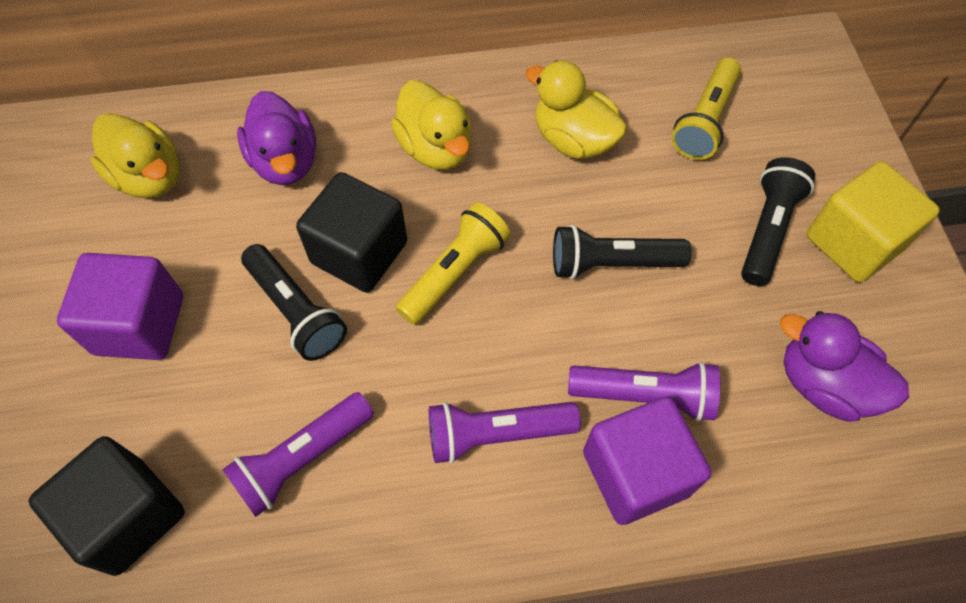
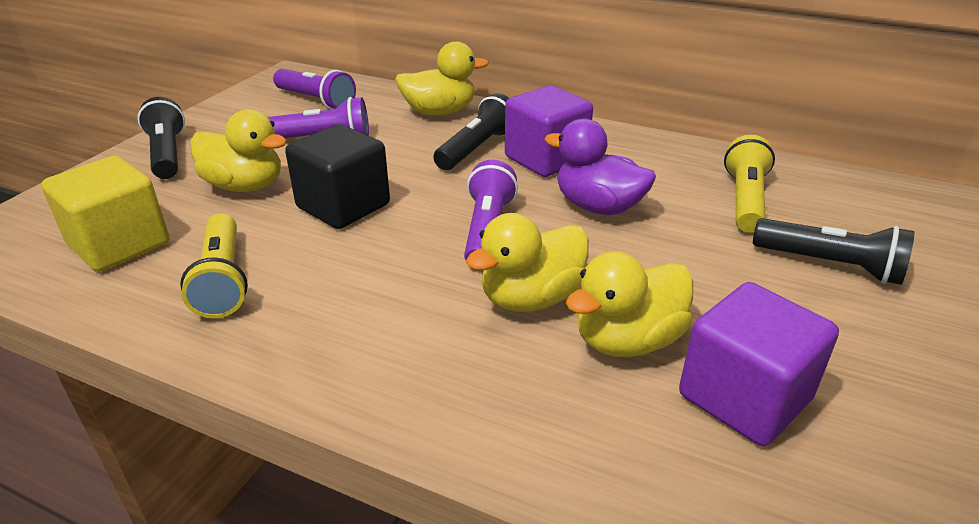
black cube: 2 -> 1
purple duck: 2 -> 1
yellow duck: 3 -> 4

